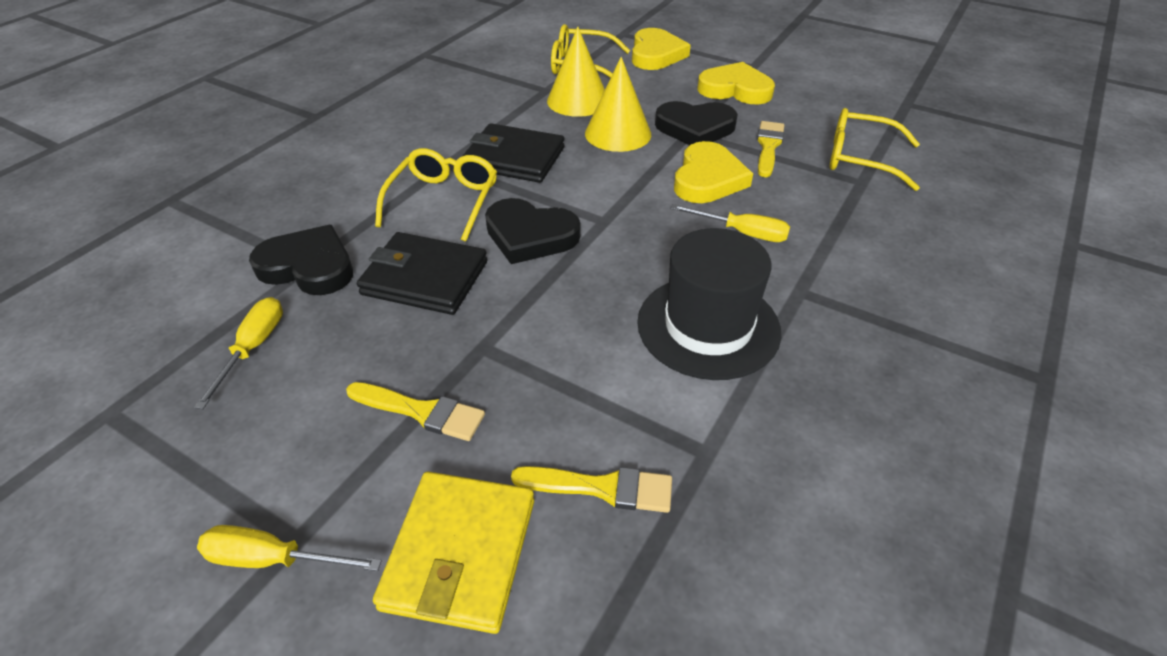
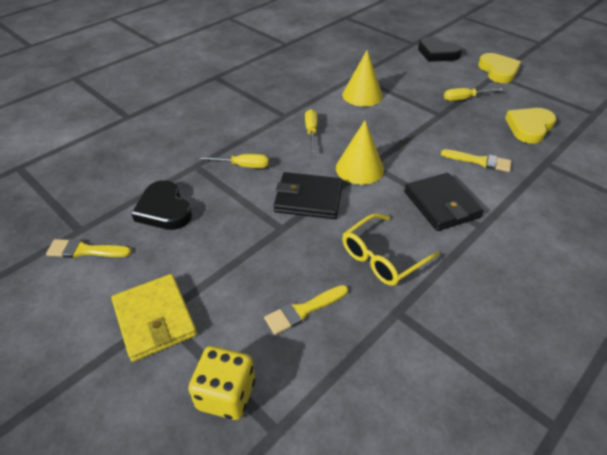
black hat: 1 -> 0
black heart: 3 -> 2
yellow dice: 0 -> 1
yellow glasses: 3 -> 1
yellow heart: 3 -> 2

